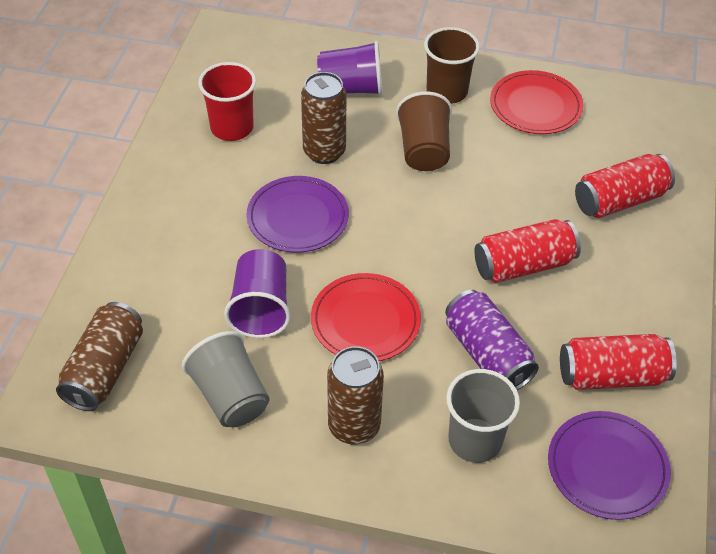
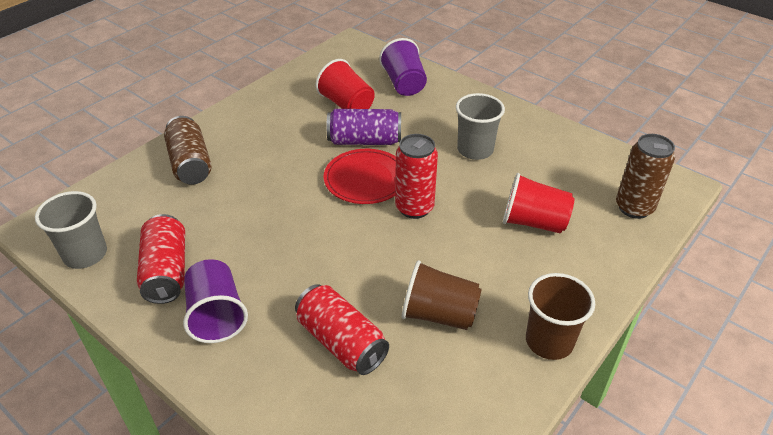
brown can: 3 -> 2
purple plate: 2 -> 0
red cup: 1 -> 2
red plate: 2 -> 1

